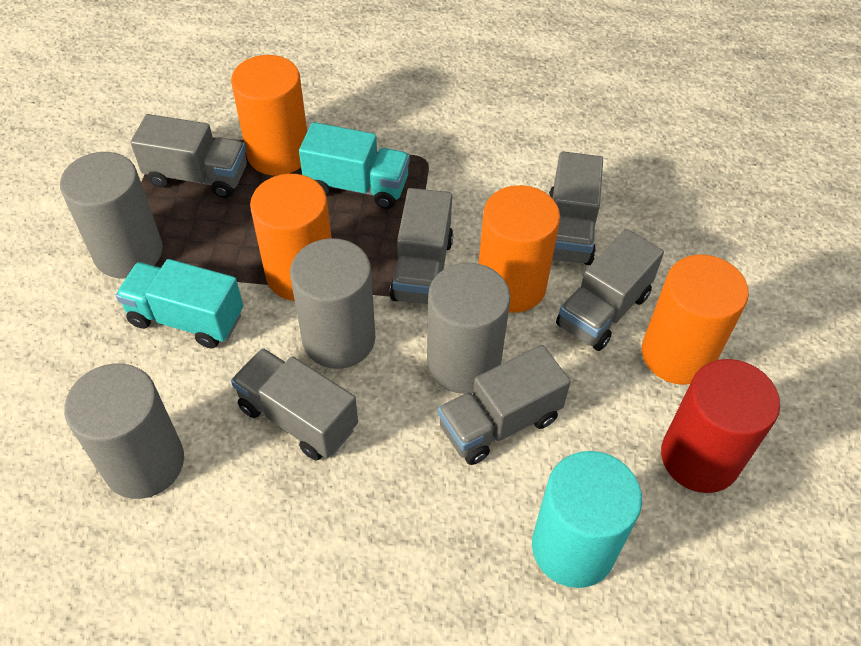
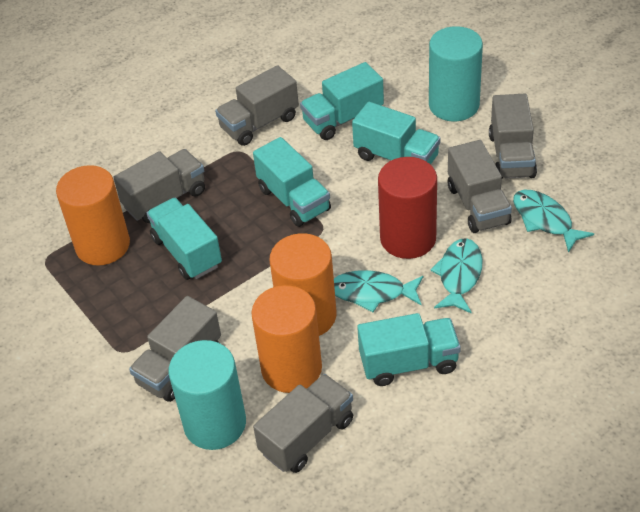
grey cylinder: 4 -> 0
orange cylinder: 4 -> 3
turquoise cylinder: 1 -> 2
turquoise fish: 0 -> 3
turquoise truck: 2 -> 5

